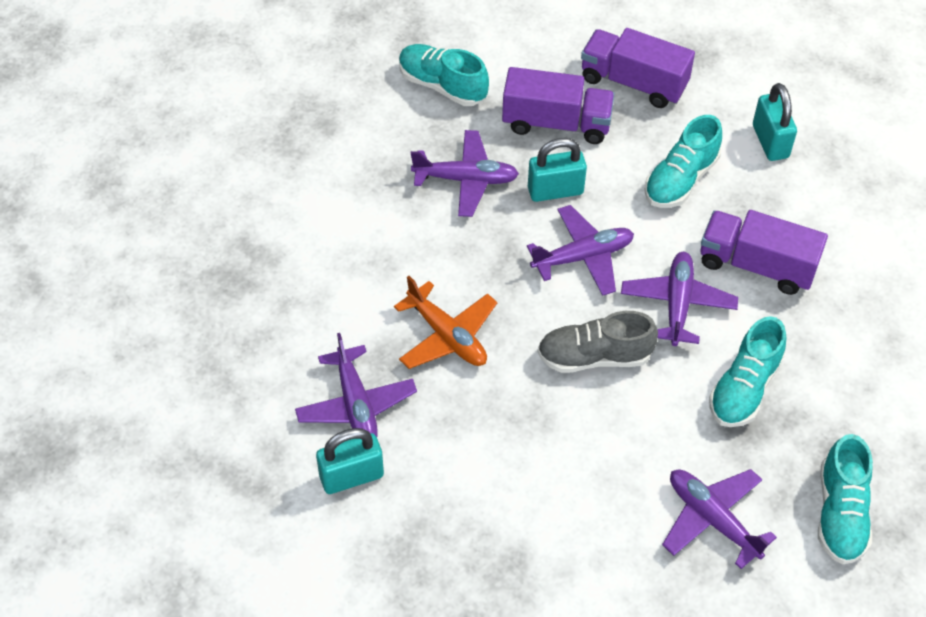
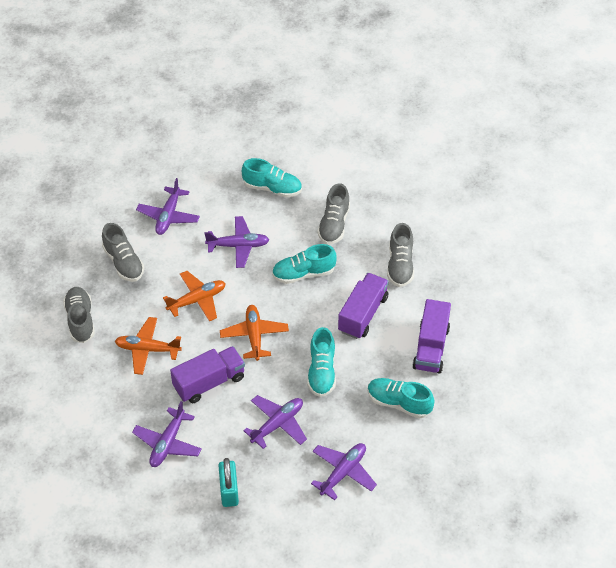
grey shoe: 1 -> 4
orange plane: 1 -> 3
turquoise padlock: 3 -> 1

